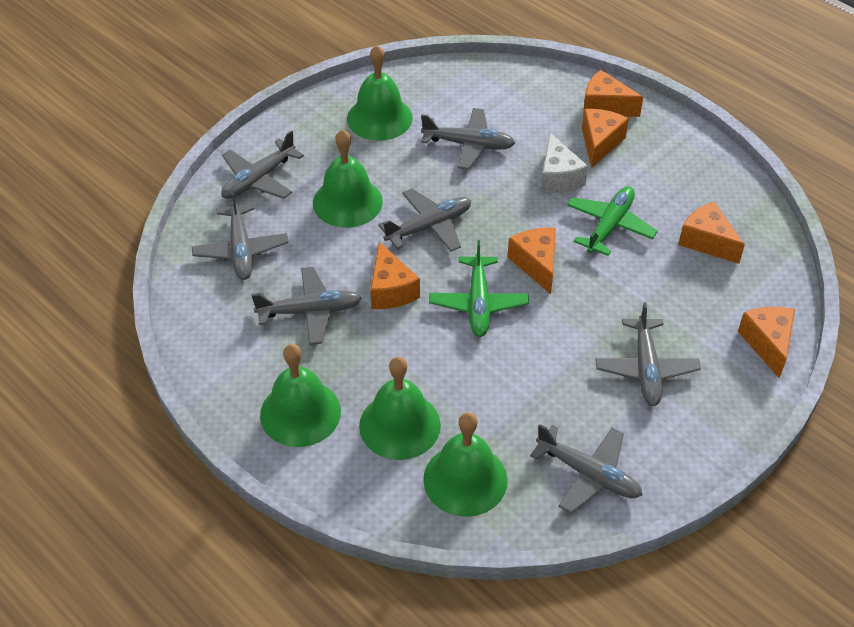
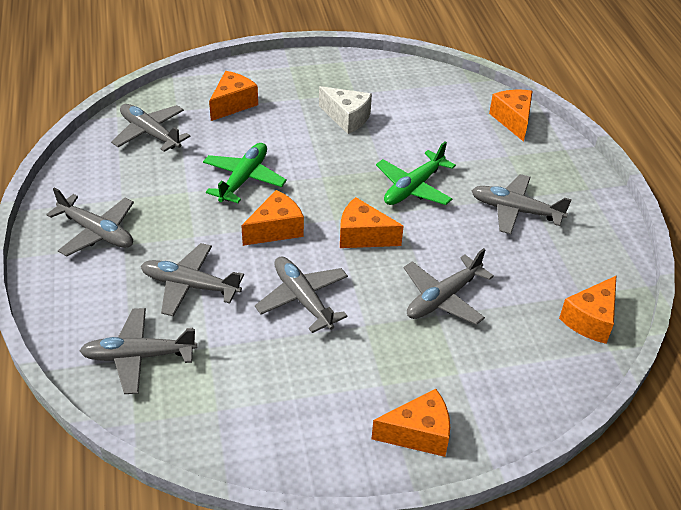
green bell: 5 -> 0

